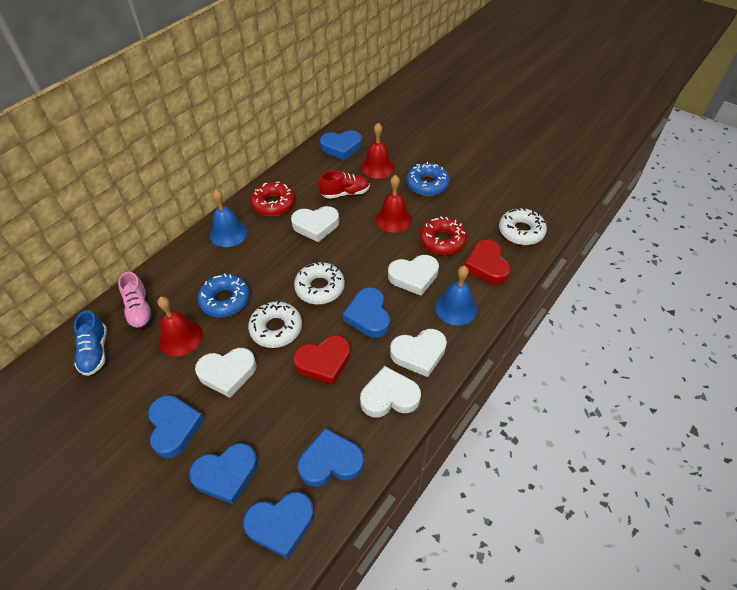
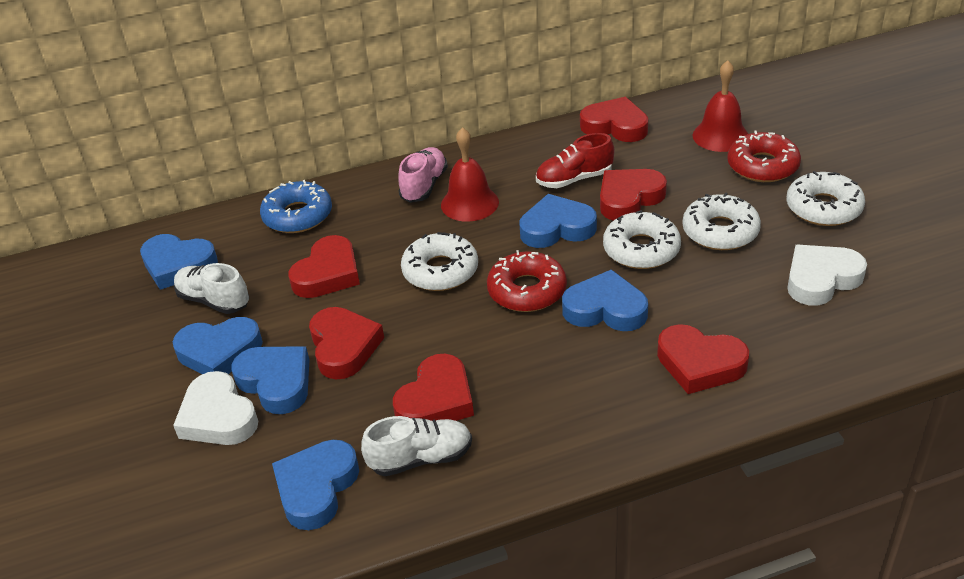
blue bell: 2 -> 0
blue donut: 2 -> 1
blue shoe: 1 -> 0
red bell: 3 -> 2
red heart: 2 -> 6
white donut: 3 -> 4
white heart: 5 -> 2
white shoe: 0 -> 2

